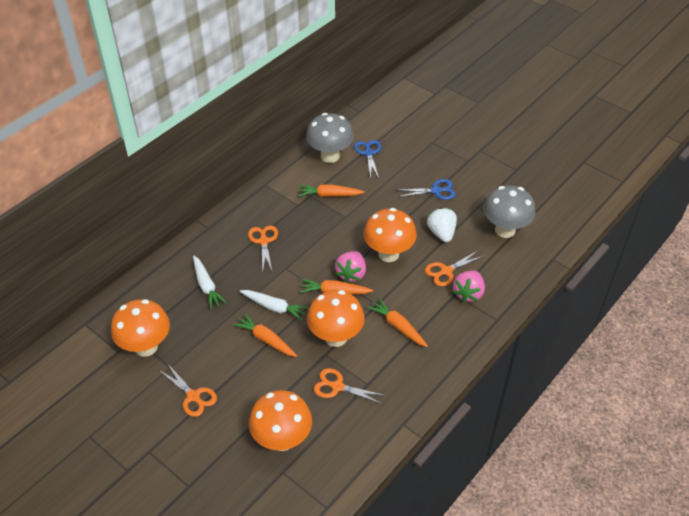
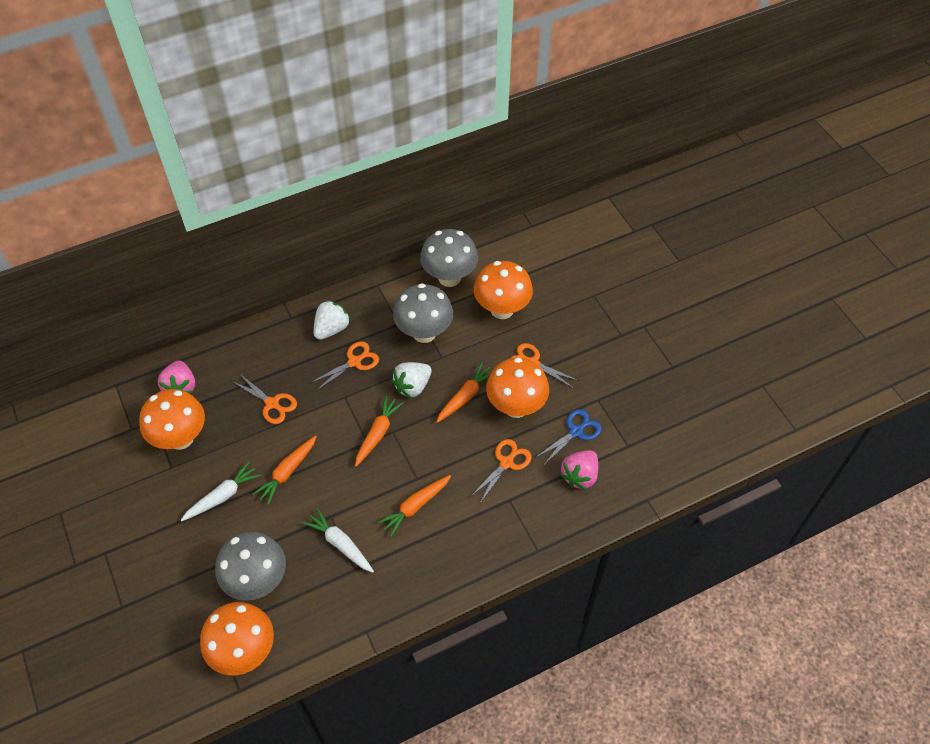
blue scissors: 2 -> 1
grey mushroom: 2 -> 3
white strawberry: 1 -> 2

